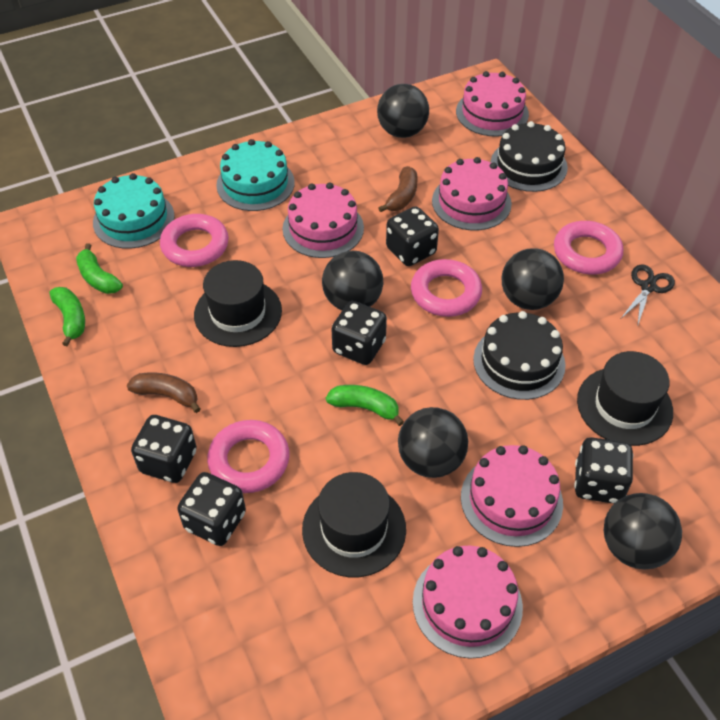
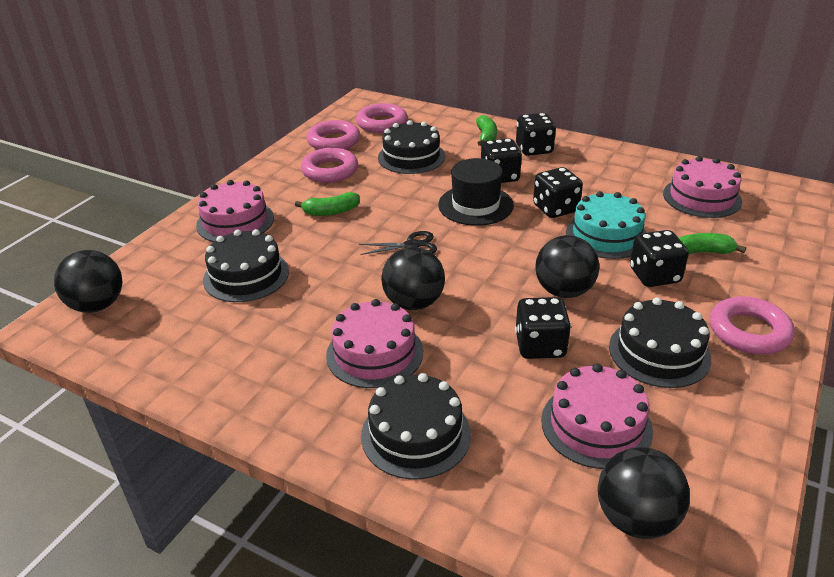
black ball: 5 -> 4
black cake: 2 -> 4
black hat: 3 -> 1
brown banana: 2 -> 0
pink cake: 5 -> 4
turquoise cake: 2 -> 1

